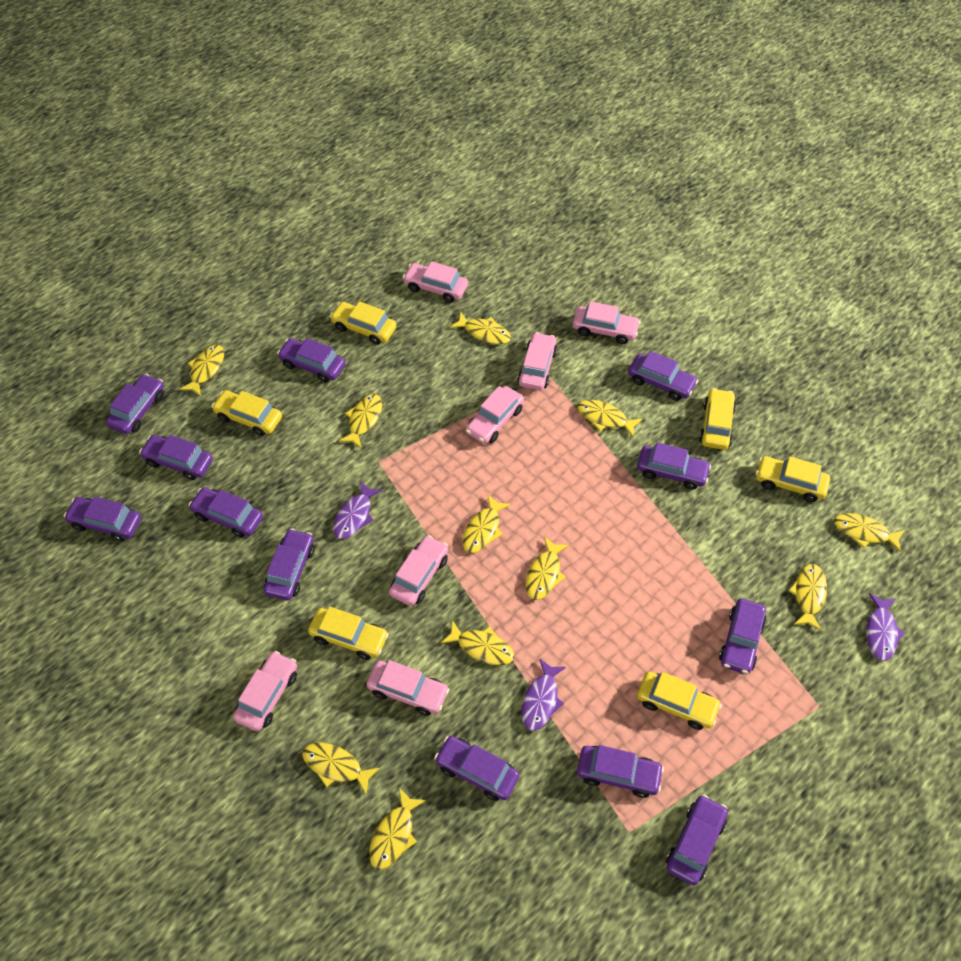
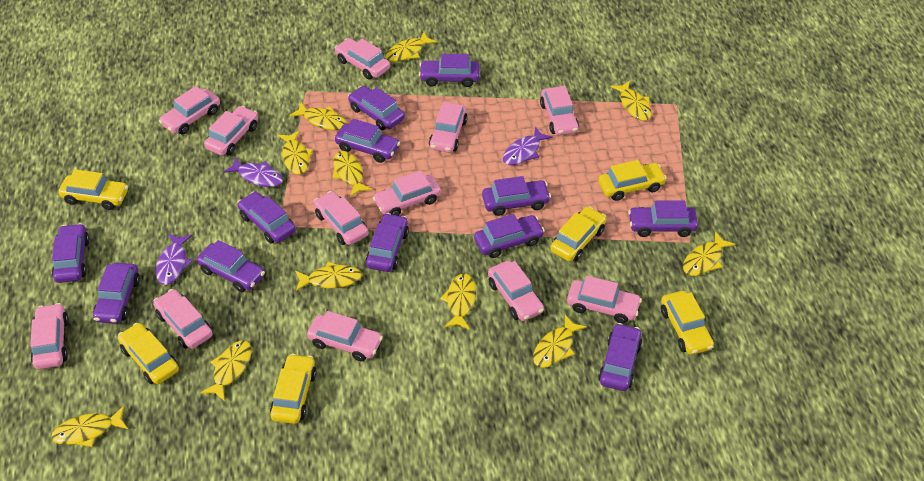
pink car: 7 -> 12

